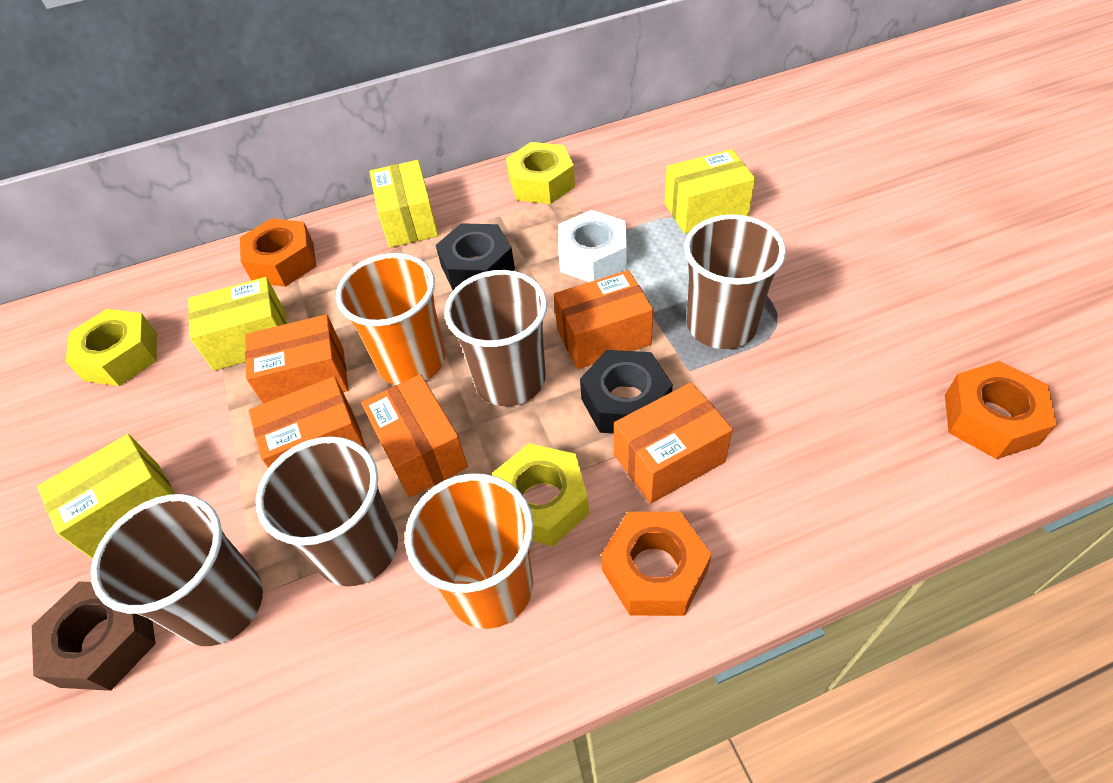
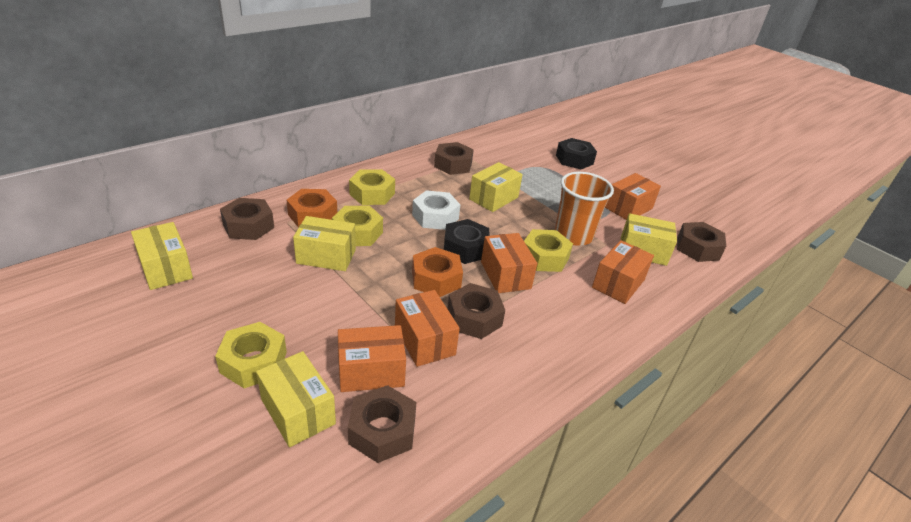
brown cup: 4 -> 0
brown nut: 1 -> 5
orange cup: 2 -> 1
orange nut: 3 -> 2
yellow box: 4 -> 5
yellow nut: 3 -> 4

